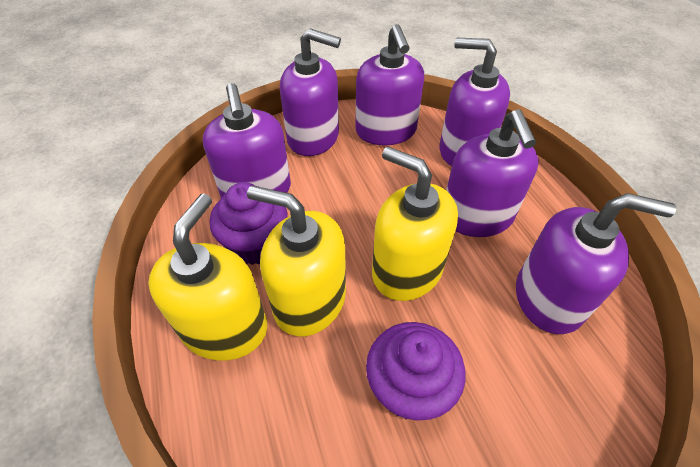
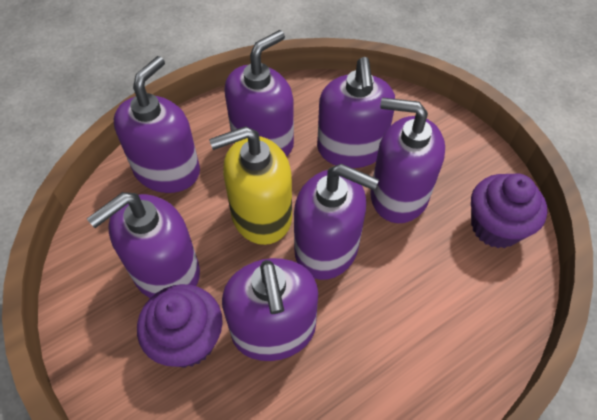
purple soap dispenser: 6 -> 7
yellow soap dispenser: 3 -> 1

